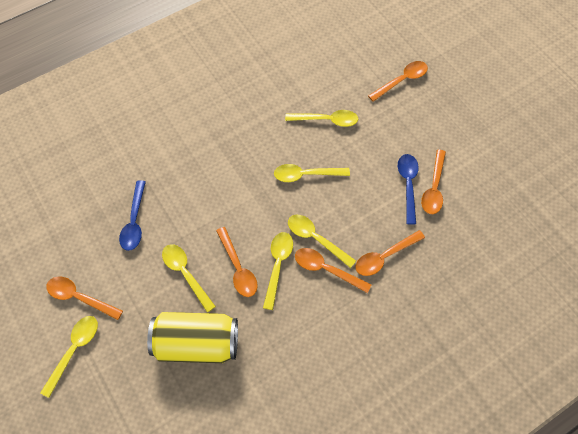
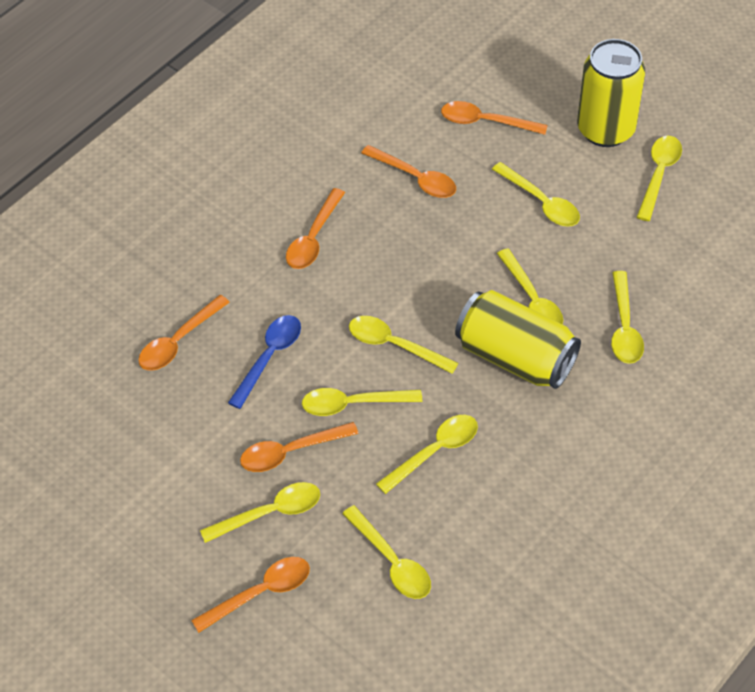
blue spoon: 2 -> 1
yellow can: 1 -> 2
yellow spoon: 6 -> 9

